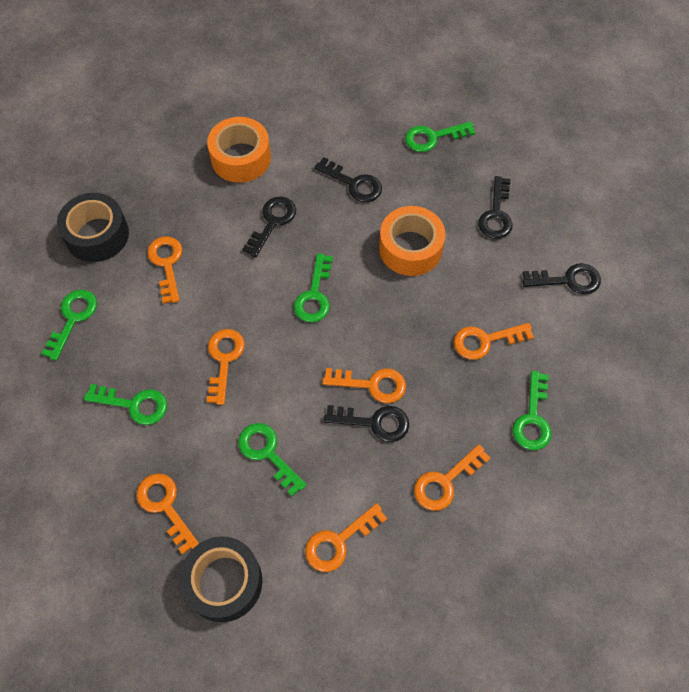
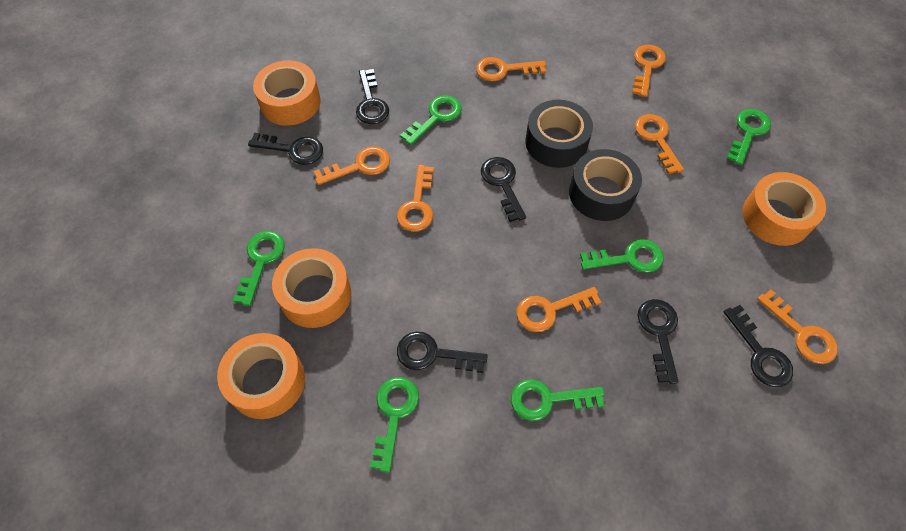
black key: 5 -> 6
orange tape: 2 -> 4

